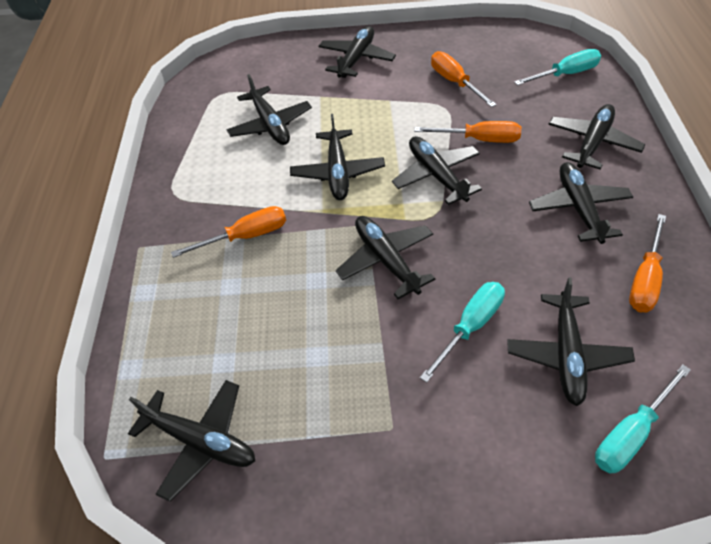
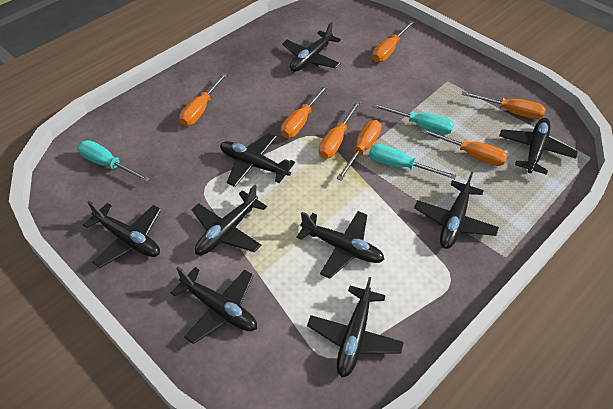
orange screwdriver: 4 -> 7

